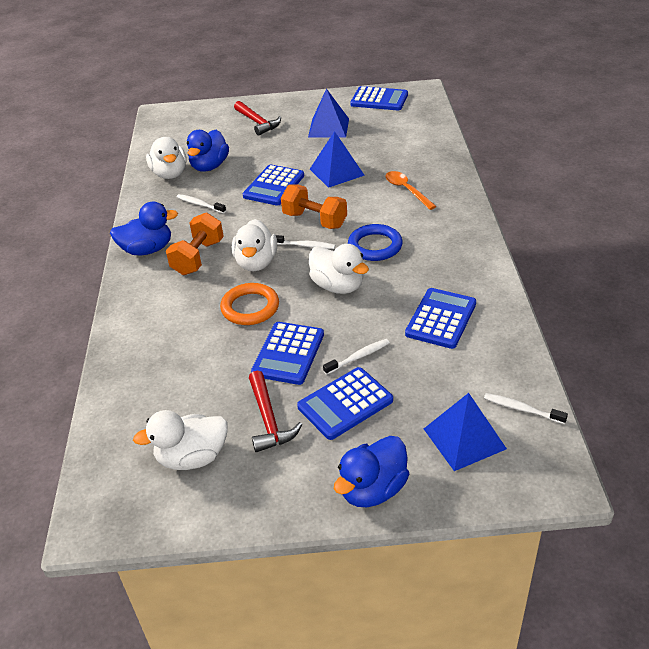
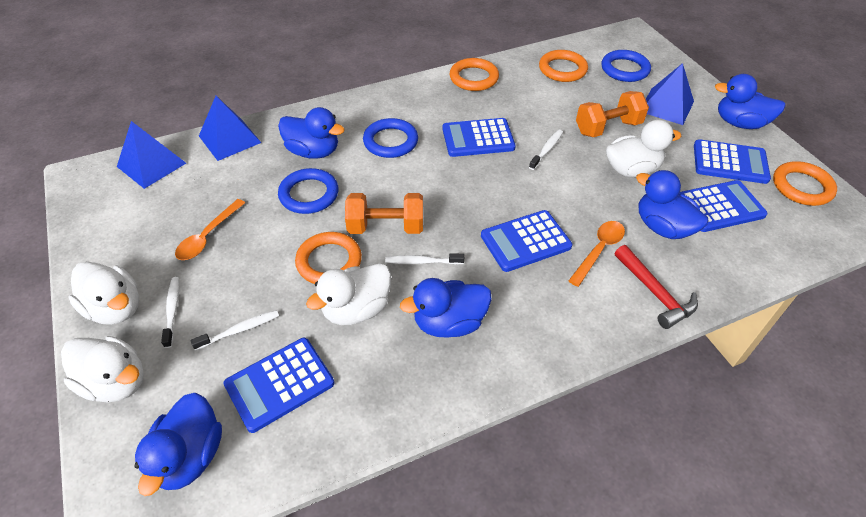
blue duck: 3 -> 5
blue ring: 1 -> 3
orange ring: 1 -> 4
orange spoon: 1 -> 2
red hammer: 2 -> 1

